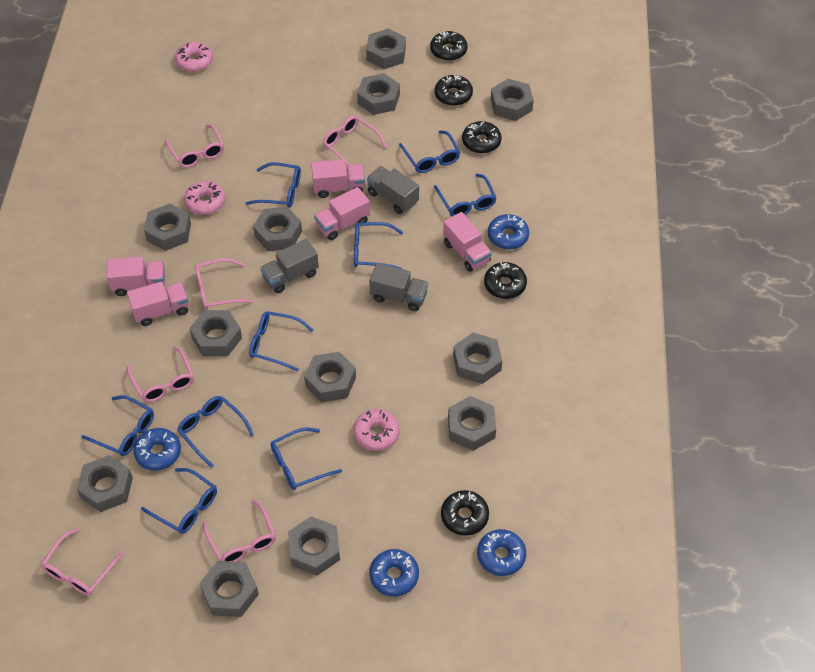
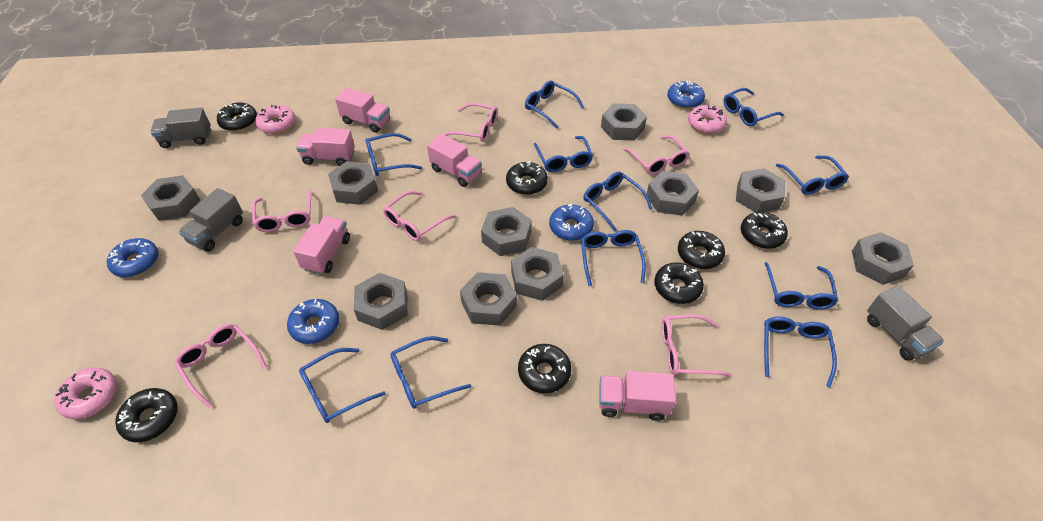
black donut: 5 -> 7
blue glasses: 9 -> 11
grey nut: 12 -> 10

